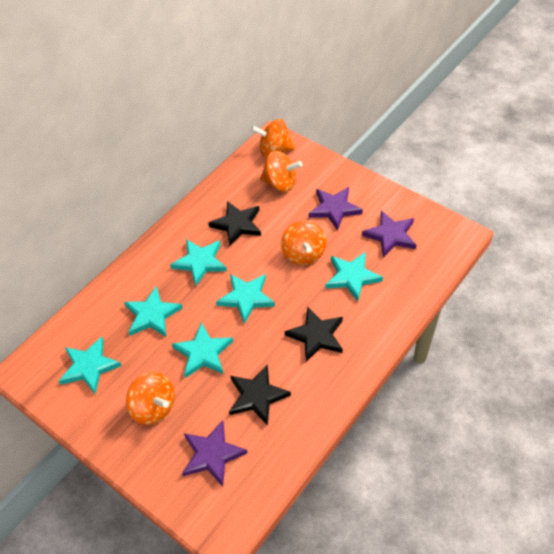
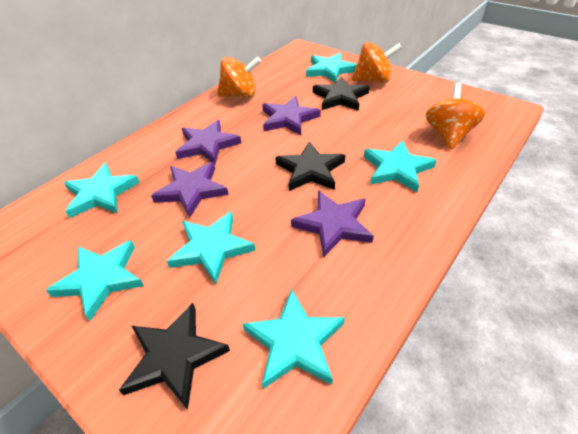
orange spinning top: 4 -> 3
purple star: 3 -> 4

